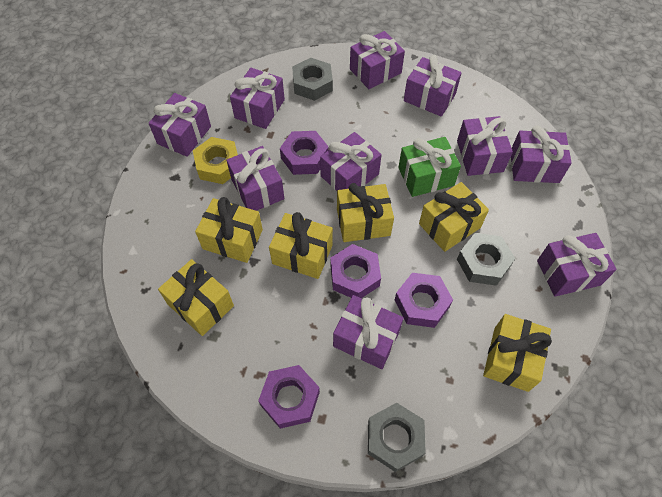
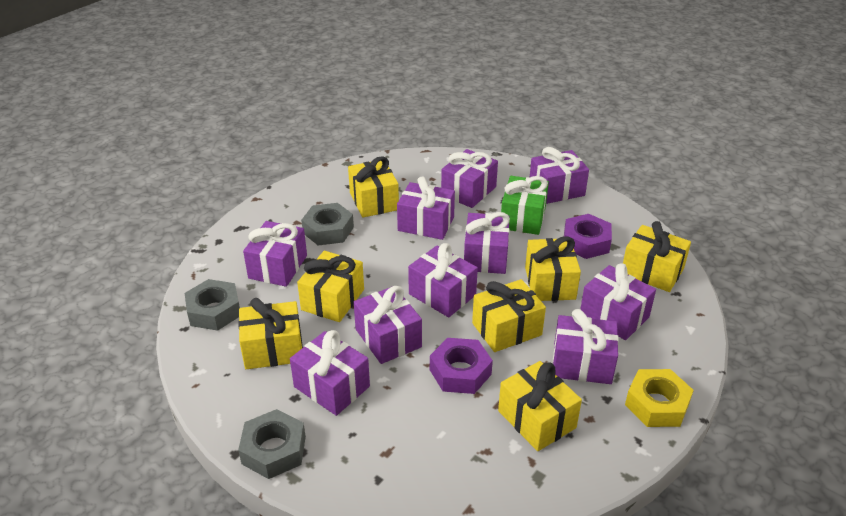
purple nut: 4 -> 2
yellow gift: 6 -> 7

